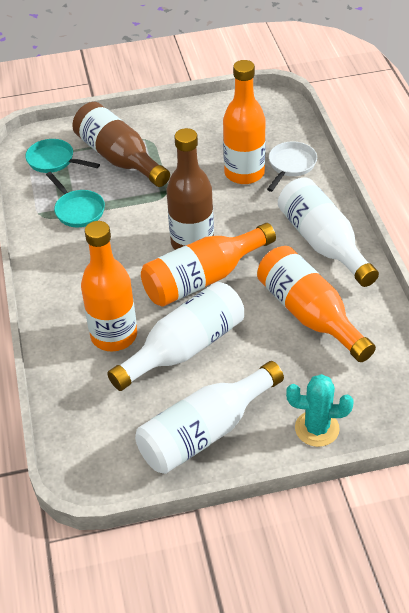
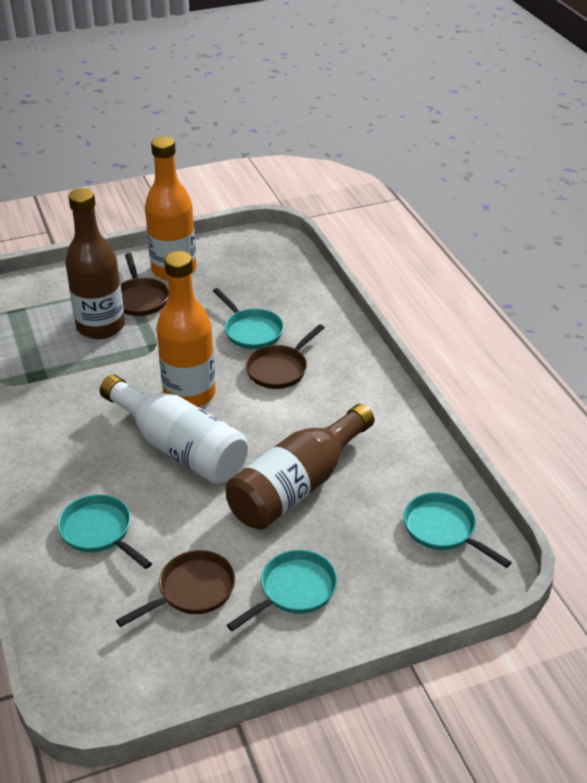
brown pan: 0 -> 3
orange bottle: 4 -> 2
turquoise cactus: 1 -> 0
turquoise pan: 2 -> 4
white bottle: 3 -> 1
white pan: 1 -> 0

